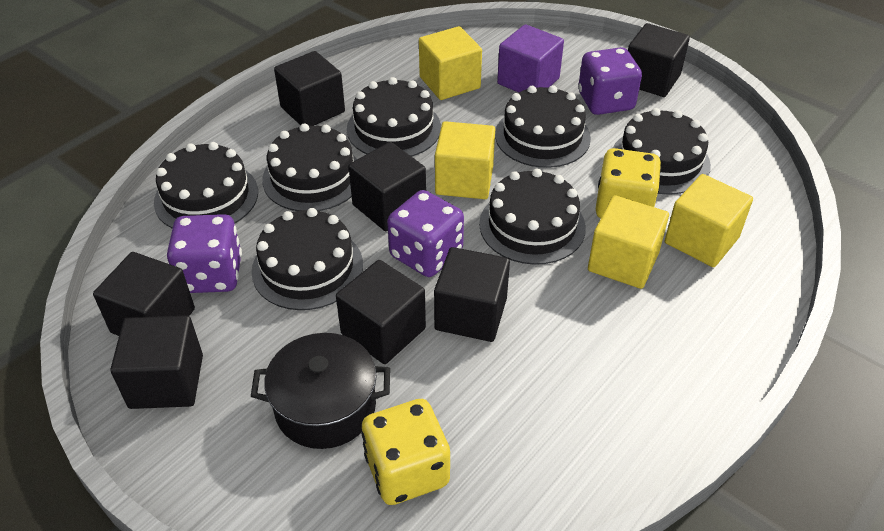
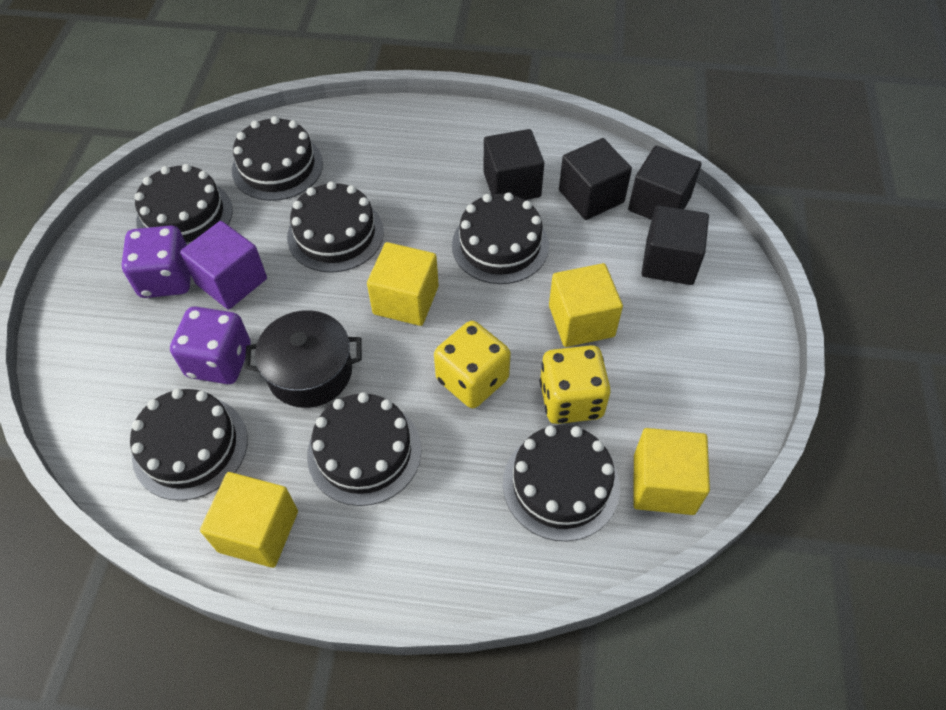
black cube: 7 -> 4
purple dice: 3 -> 2

